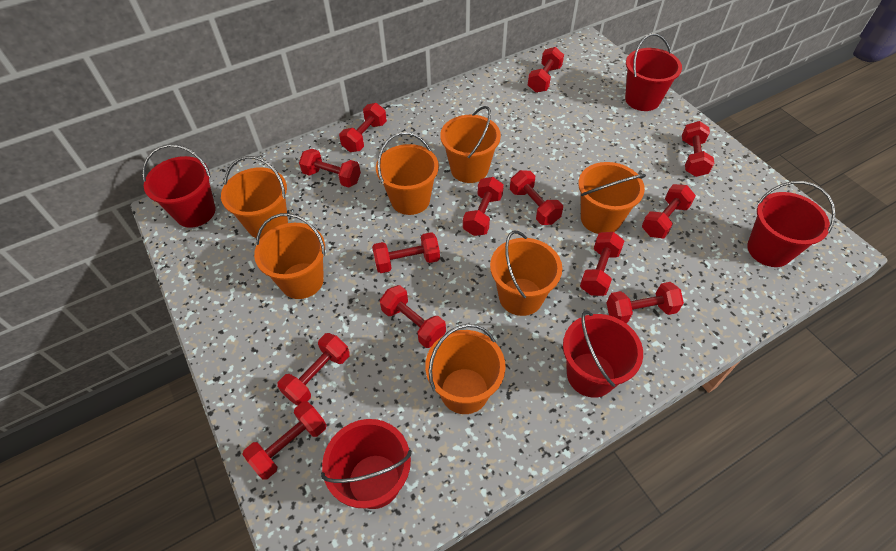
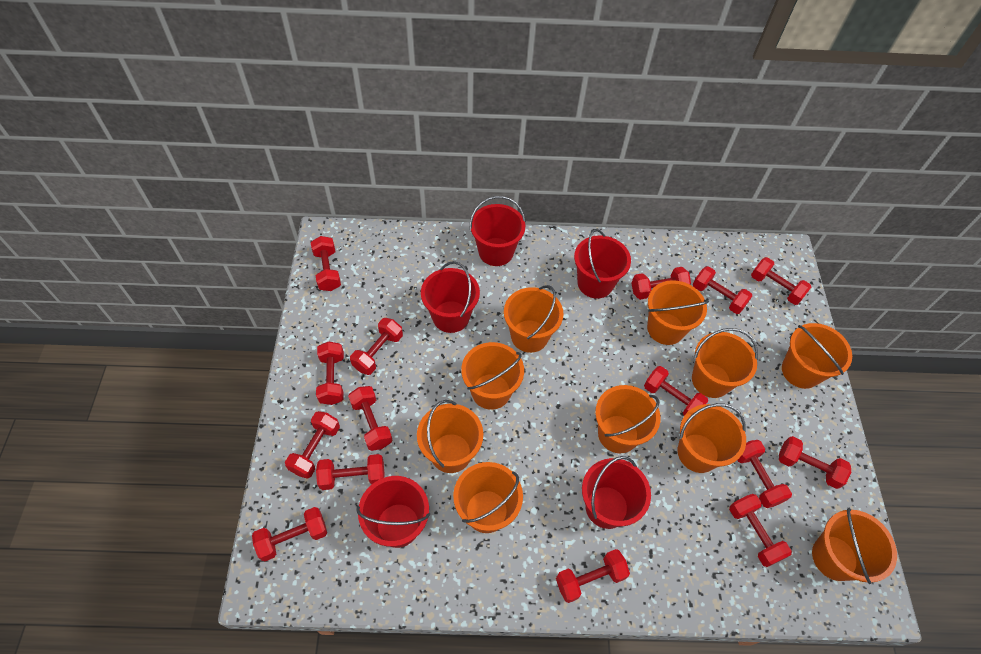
orange bucket: 7 -> 10
red dumbbell: 13 -> 15

